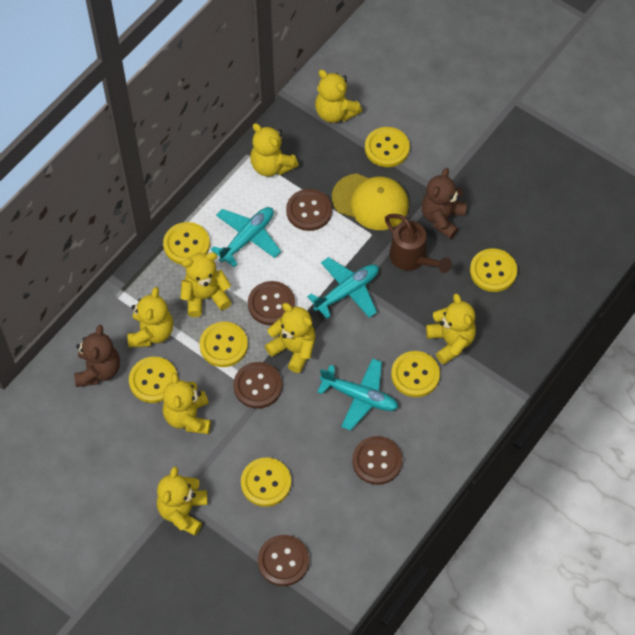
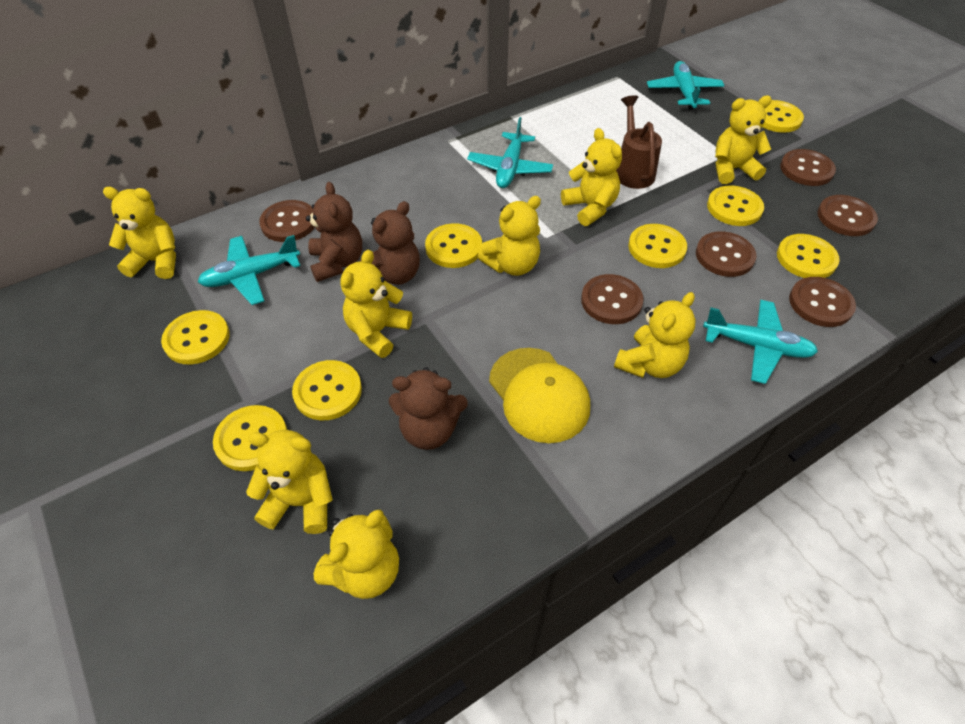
brown button: 5 -> 6
brown teddy bear: 2 -> 3
turquoise plane: 3 -> 4
yellow button: 7 -> 8

